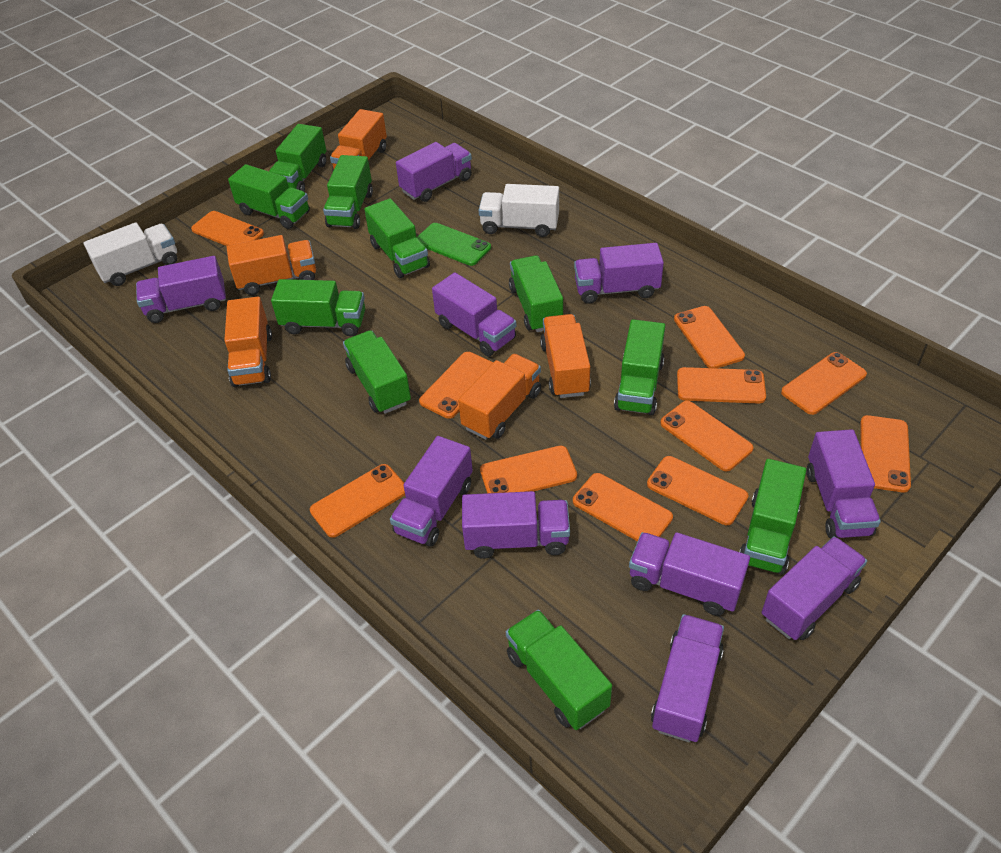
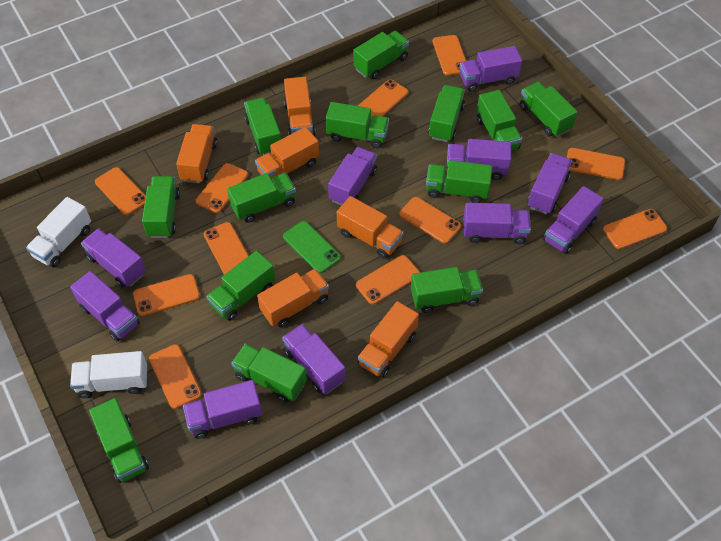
green truck: 10 -> 13
orange truck: 5 -> 6

